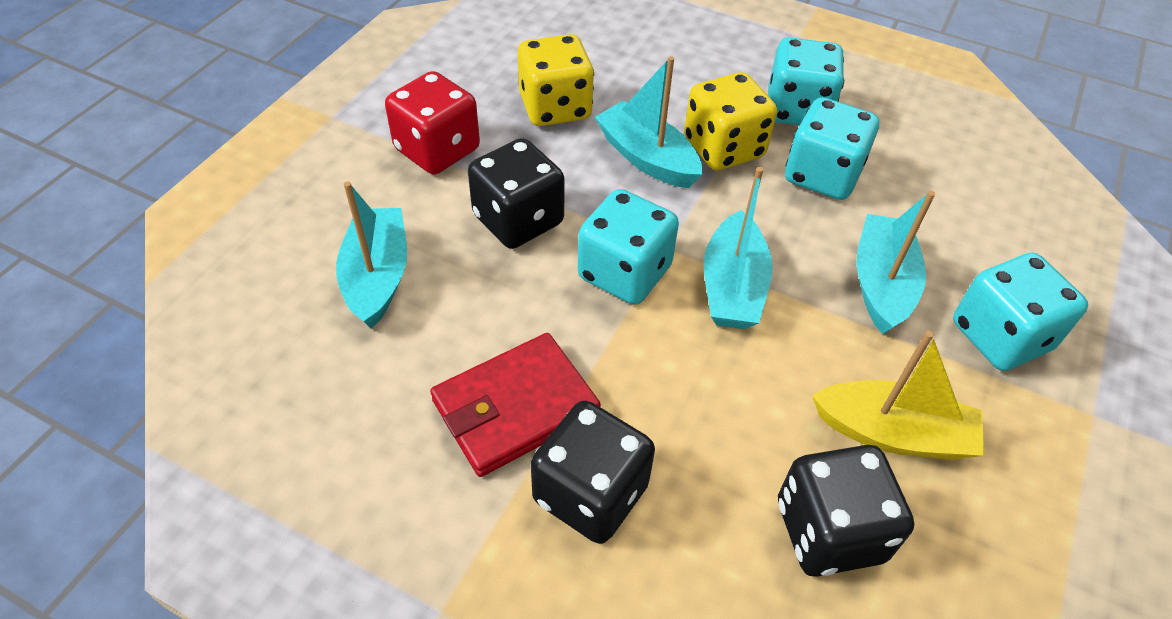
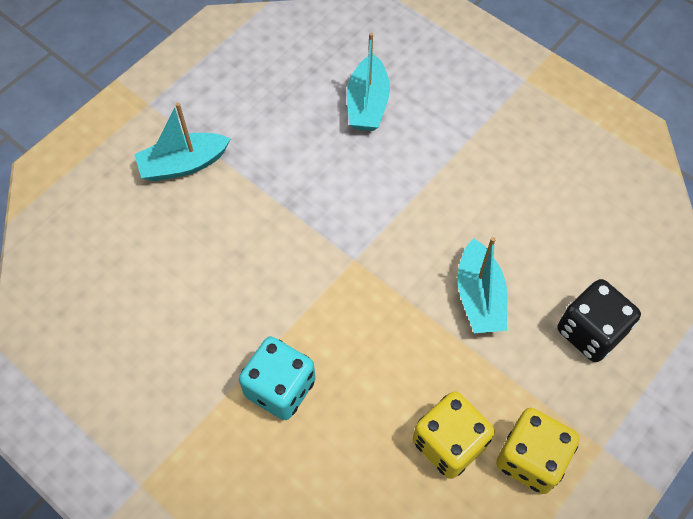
black dice: 3 -> 1
red dice: 1 -> 0
red wallet: 1 -> 0
turquoise boat: 4 -> 3
turquoise dice: 4 -> 1
yellow boat: 1 -> 0

